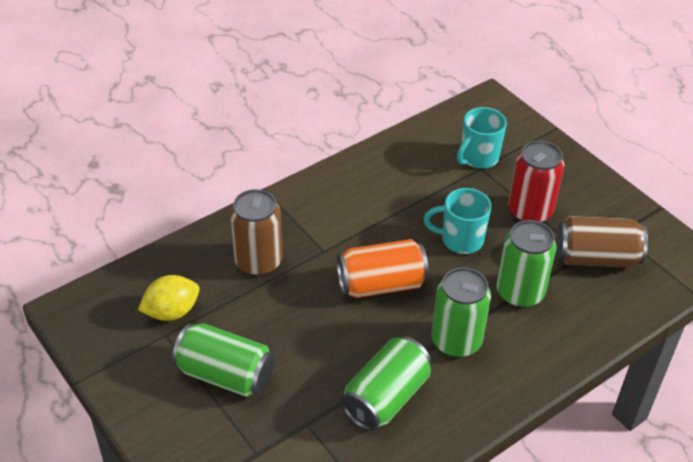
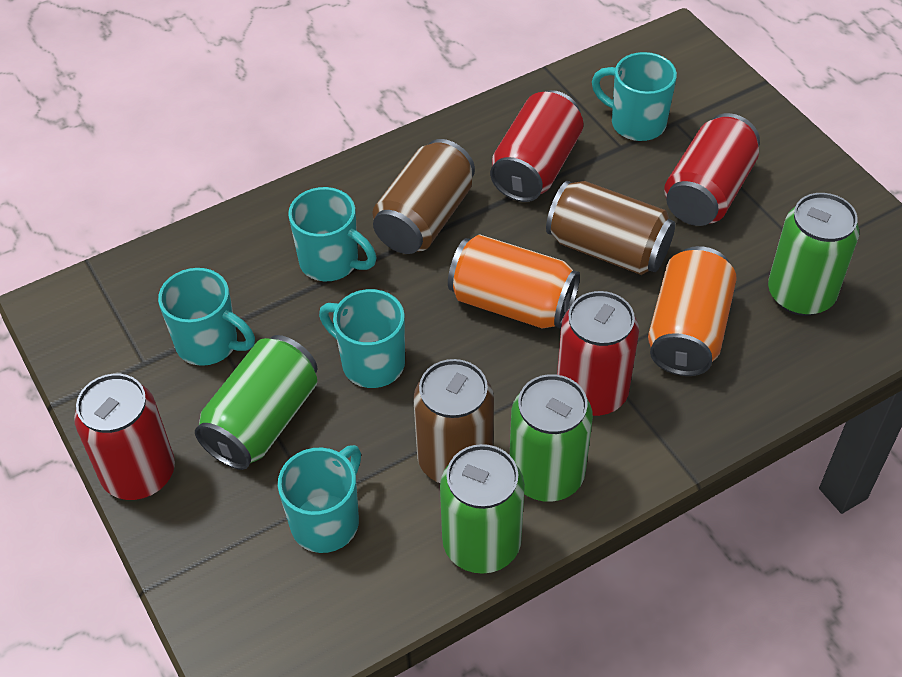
brown can: 2 -> 3
orange can: 1 -> 2
red can: 1 -> 4
turquoise mug: 2 -> 5
yellow lemon: 1 -> 0

